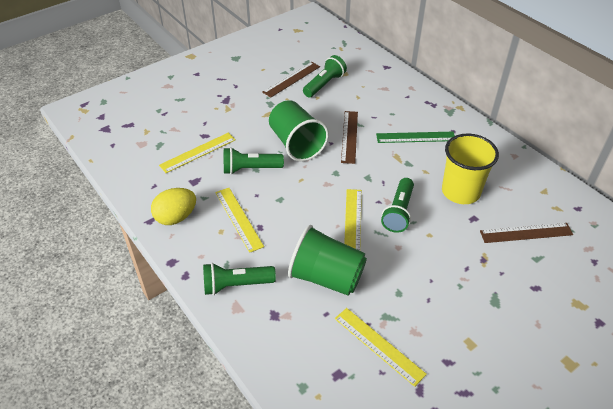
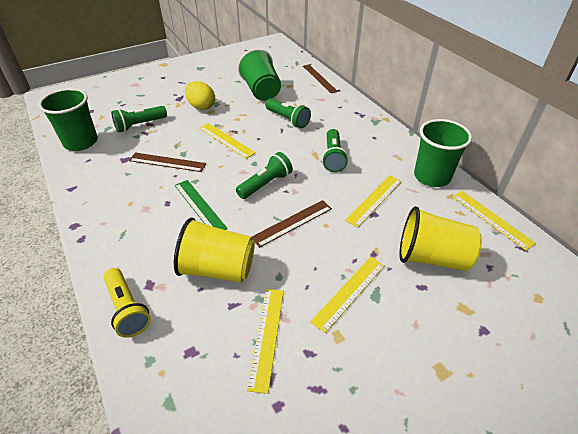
green cup: 2 -> 3
yellow cup: 1 -> 2
yellow flashlight: 0 -> 1
yellow ruler: 4 -> 5

